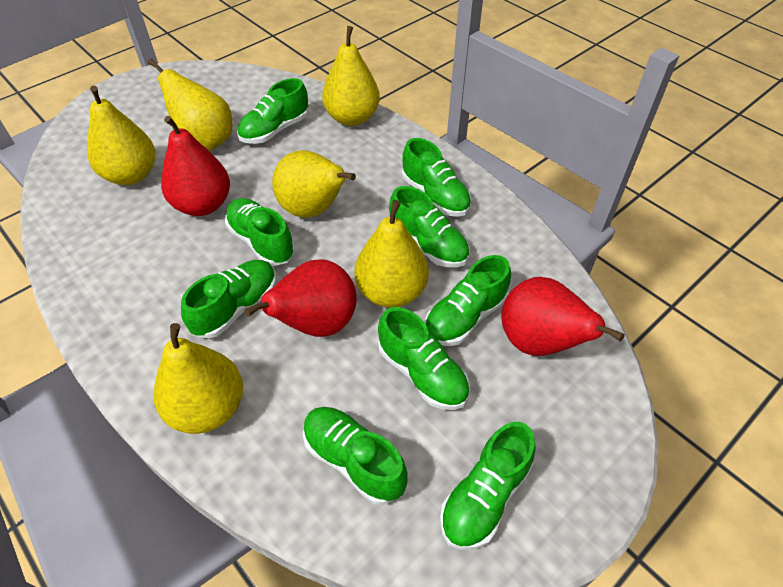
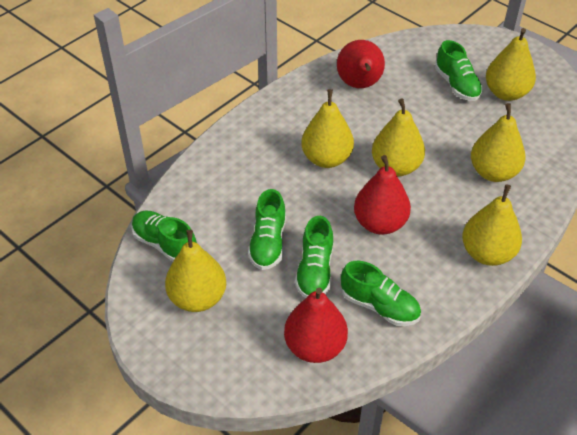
green shoe: 9 -> 5

